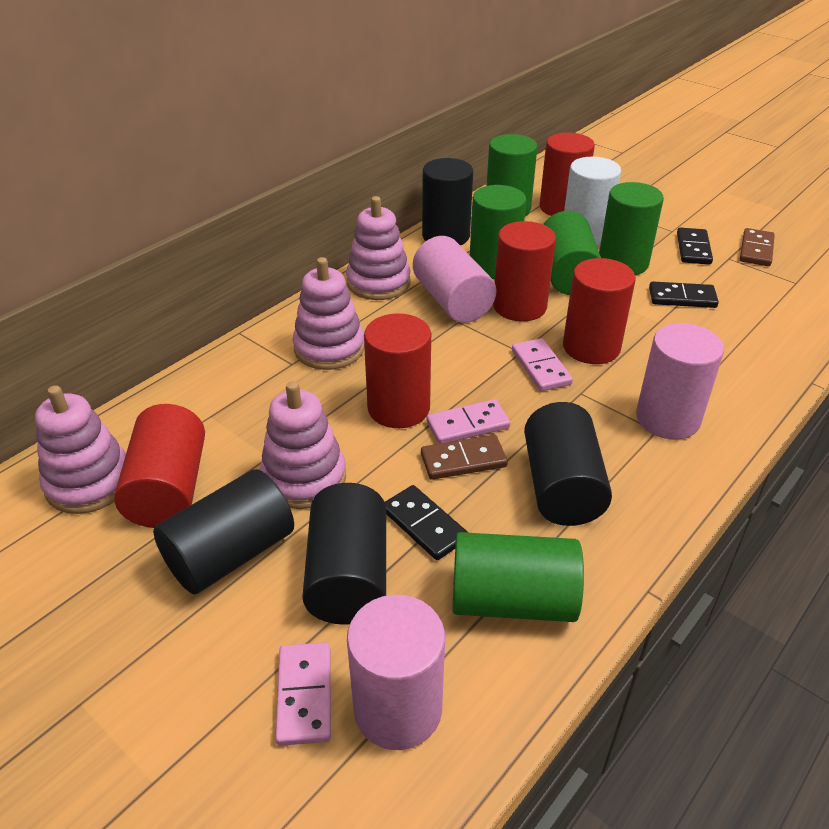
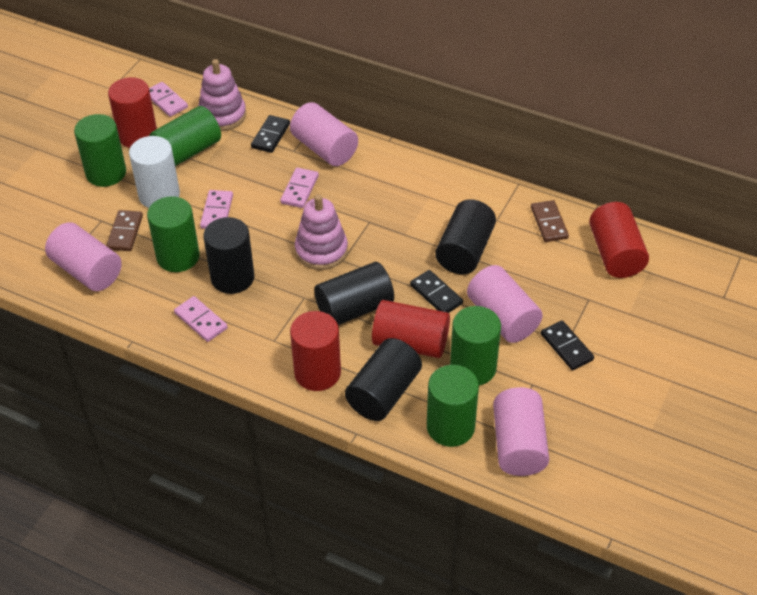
pink cylinder: 3 -> 4
pink domino: 3 -> 4
pink stacking toy: 4 -> 2
red cylinder: 5 -> 4

